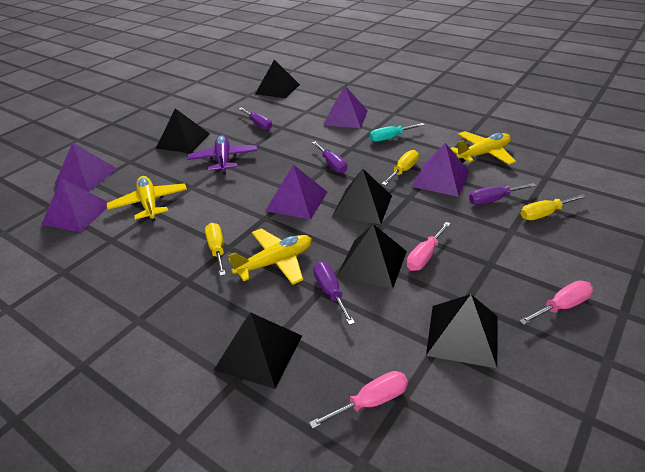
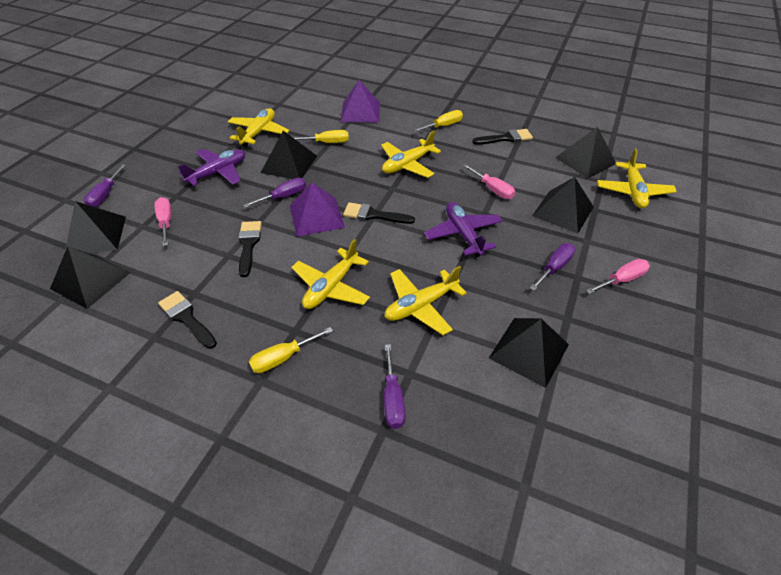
black brush: 0 -> 4
purple plane: 1 -> 2
purple pyramid: 5 -> 2
turquoise screwdriver: 1 -> 0
yellow plane: 3 -> 5

